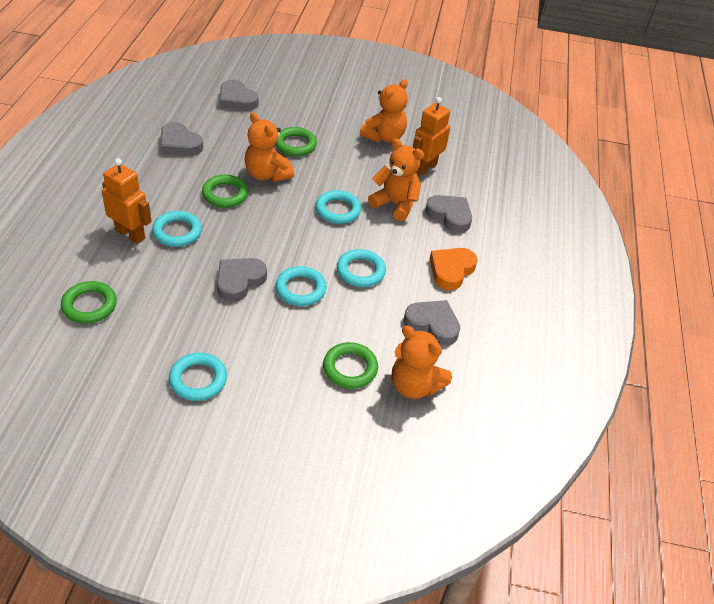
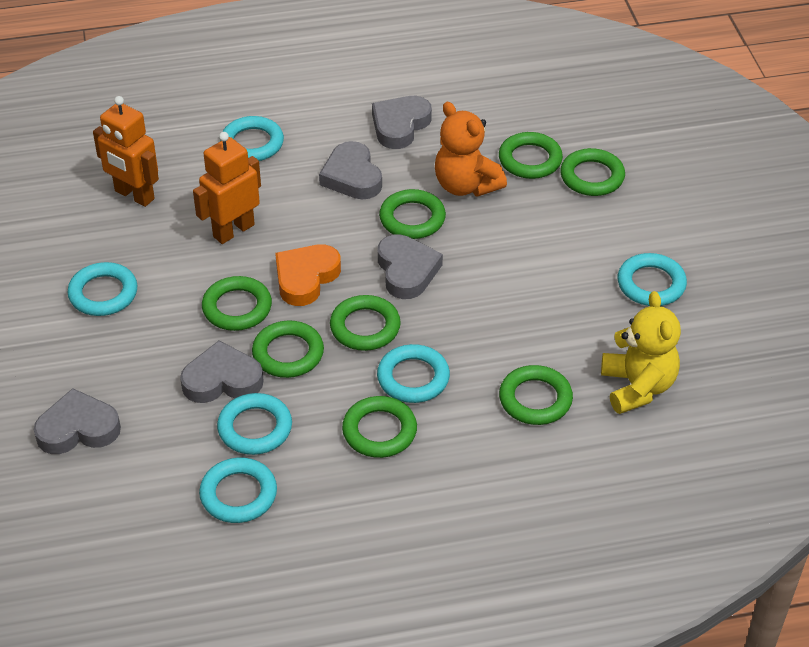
green ring: 4 -> 8
orange teddy bear: 4 -> 1
turquoise ring: 5 -> 6
yellow teddy bear: 0 -> 1

